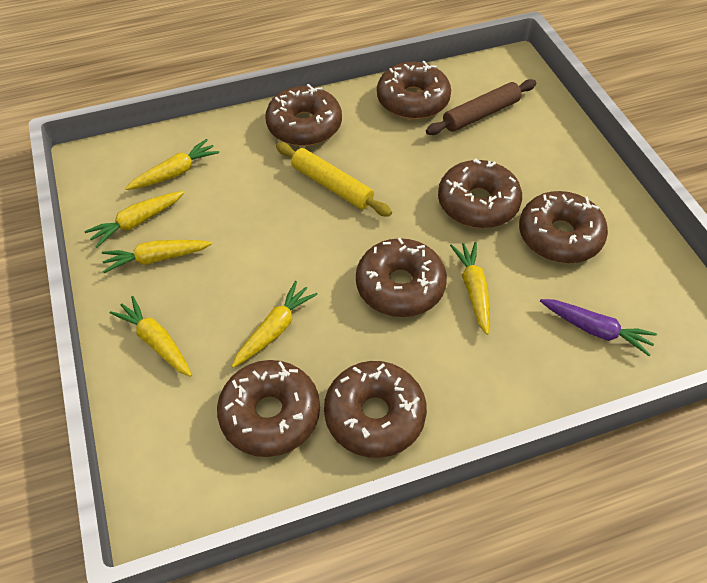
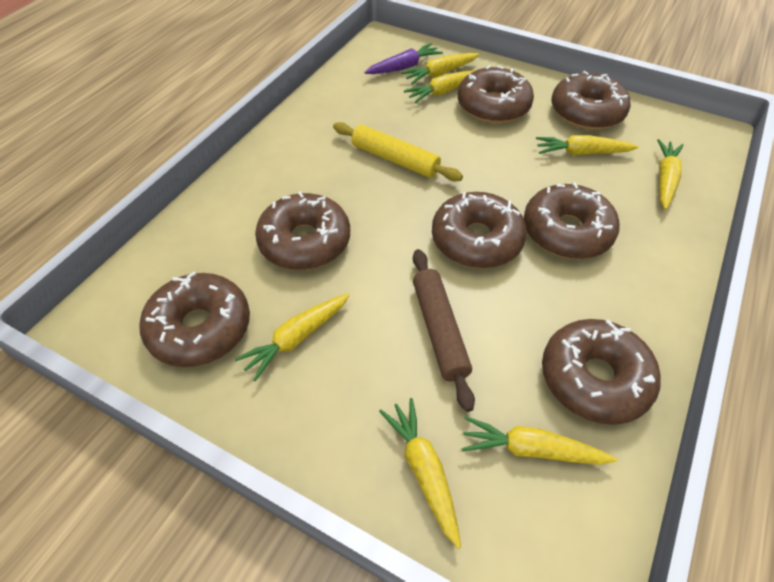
yellow carrot: 6 -> 7

